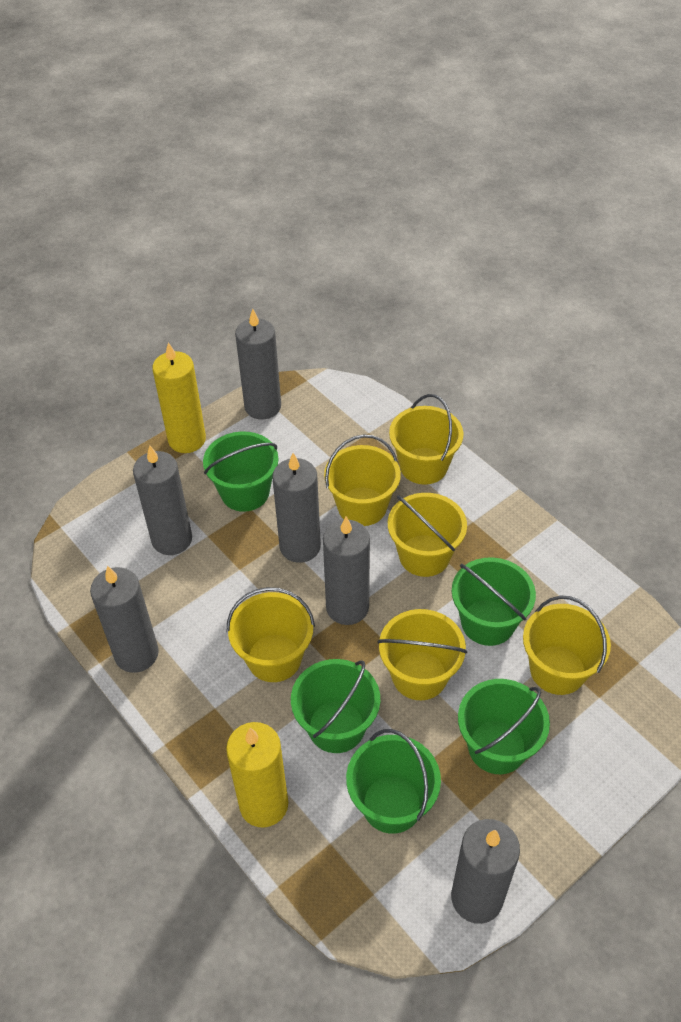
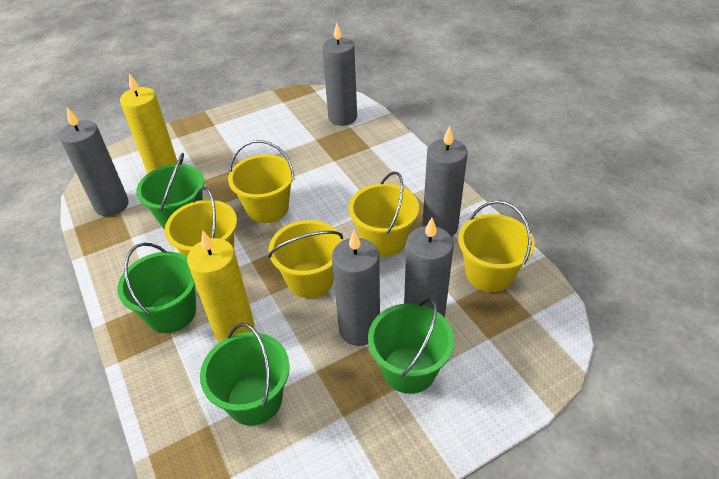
green bucket: 5 -> 4
grey candle: 6 -> 5
yellow bucket: 6 -> 5

